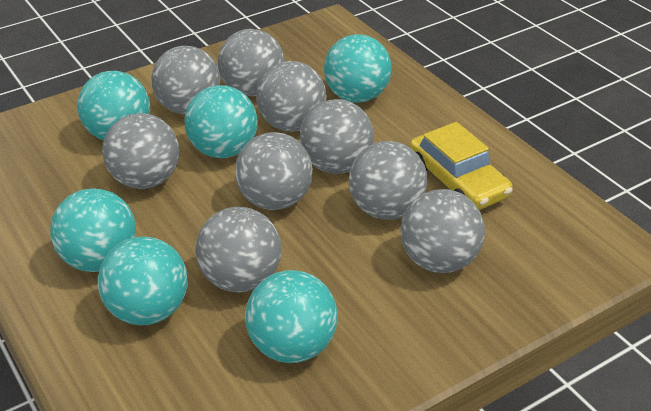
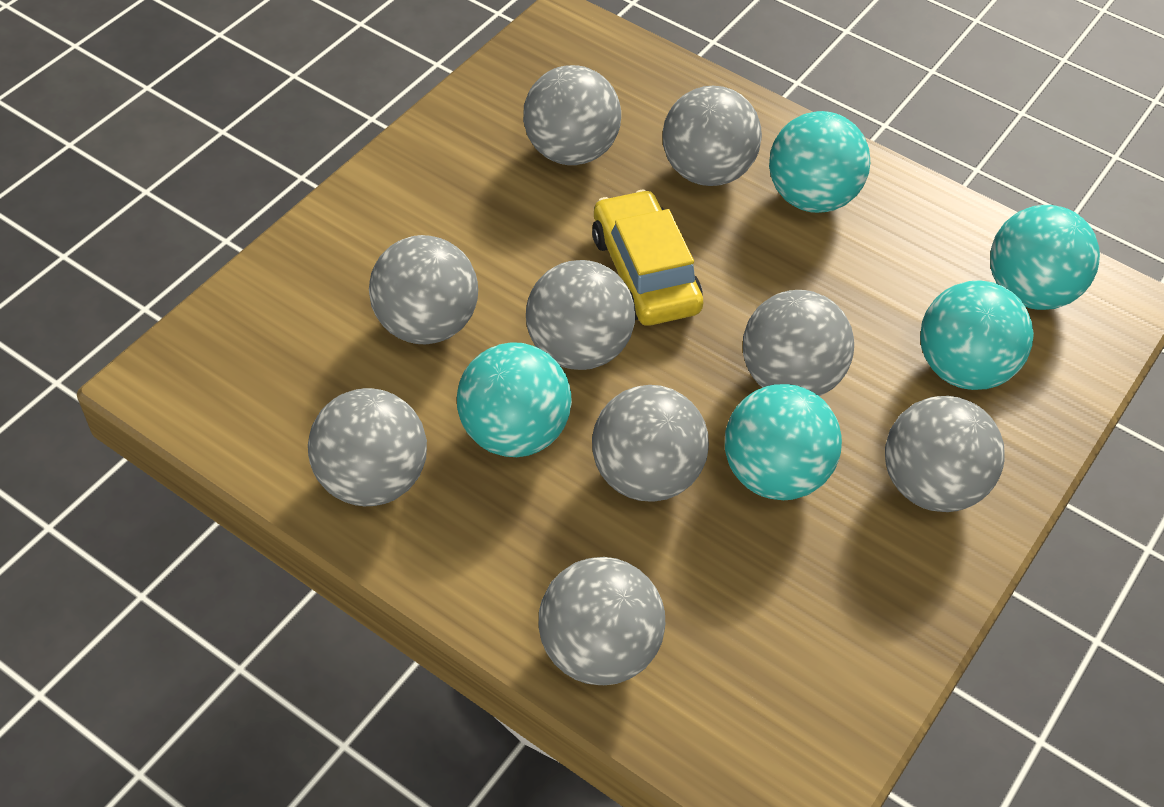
turquoise ball: 6 -> 5

